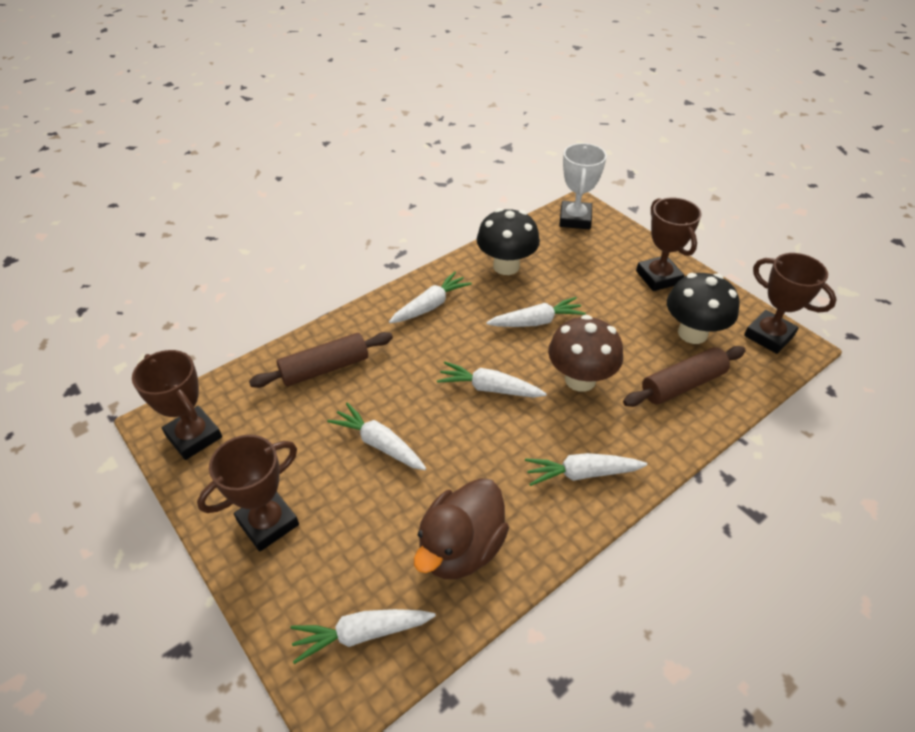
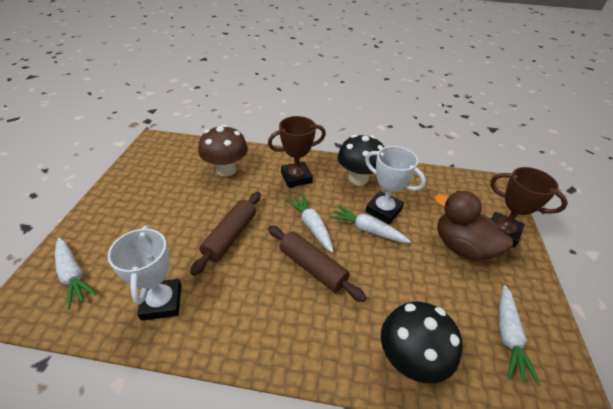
brown trophy: 4 -> 2
white carrot: 6 -> 4
white trophy: 1 -> 2

